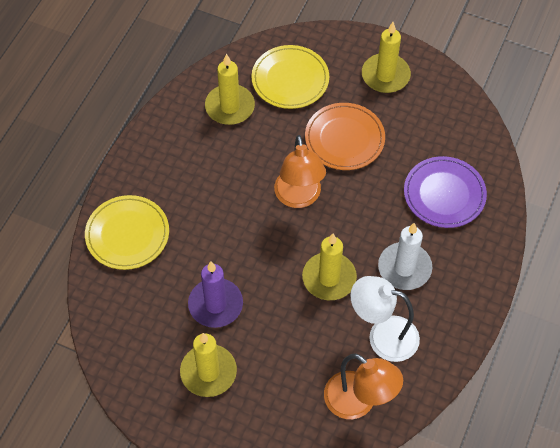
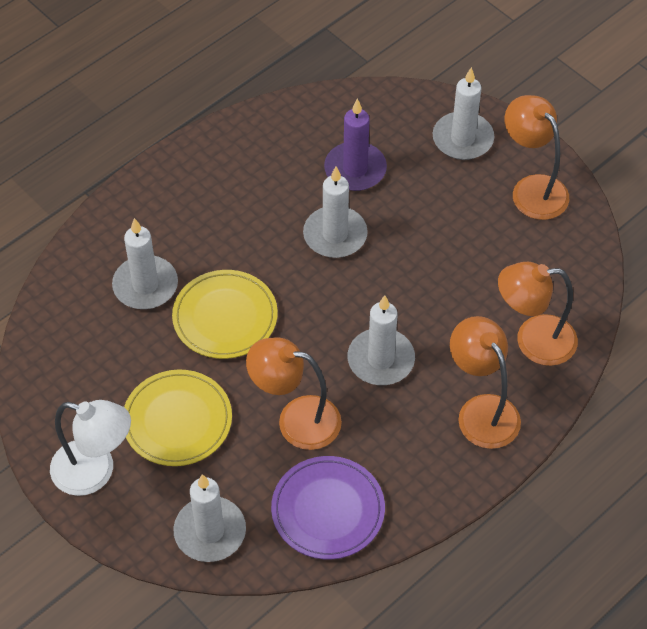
orange lamp: 2 -> 4
orange plate: 1 -> 0
white candle: 1 -> 5
yellow candle: 4 -> 0

